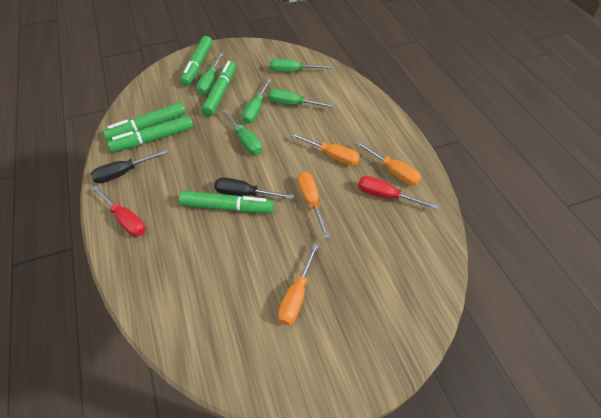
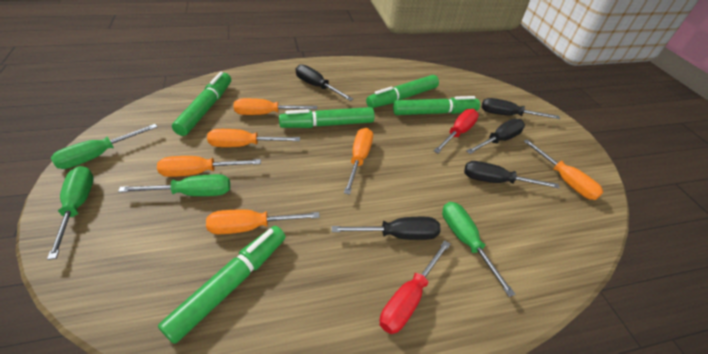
black screwdriver: 2 -> 5
green screwdriver: 5 -> 4
orange screwdriver: 4 -> 6

